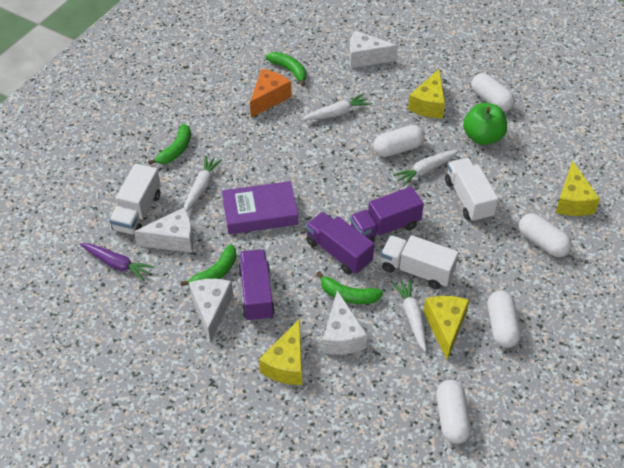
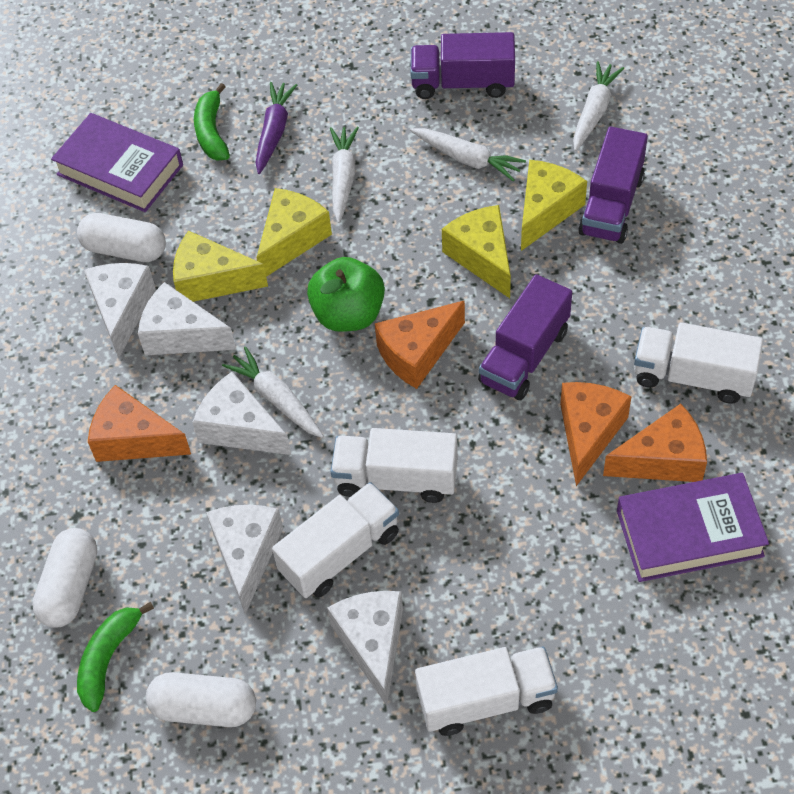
green banana: 4 -> 2
orange cheese: 1 -> 4
purple book: 1 -> 2
white capsule: 5 -> 3
white cheese: 4 -> 5
white truck: 3 -> 4

